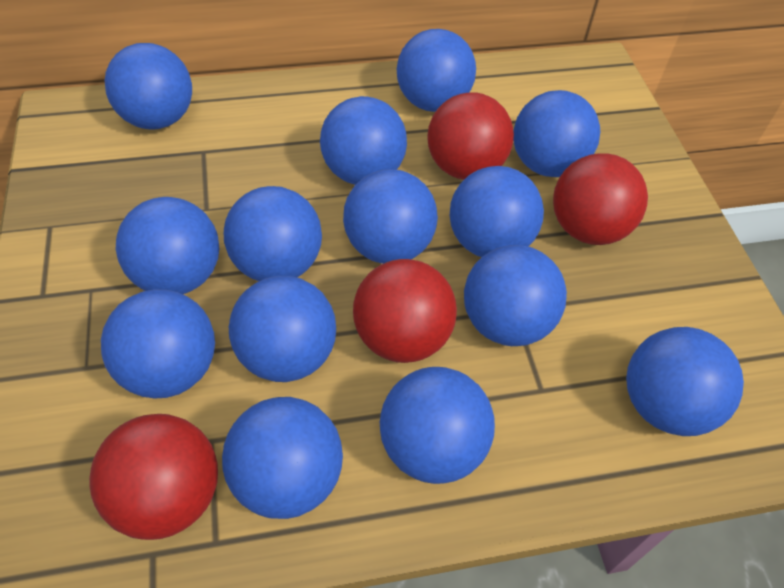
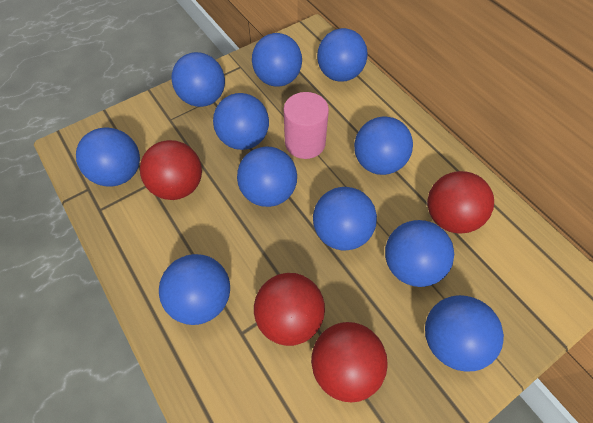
blue ball: 14 -> 11
pink cylinder: 0 -> 1

